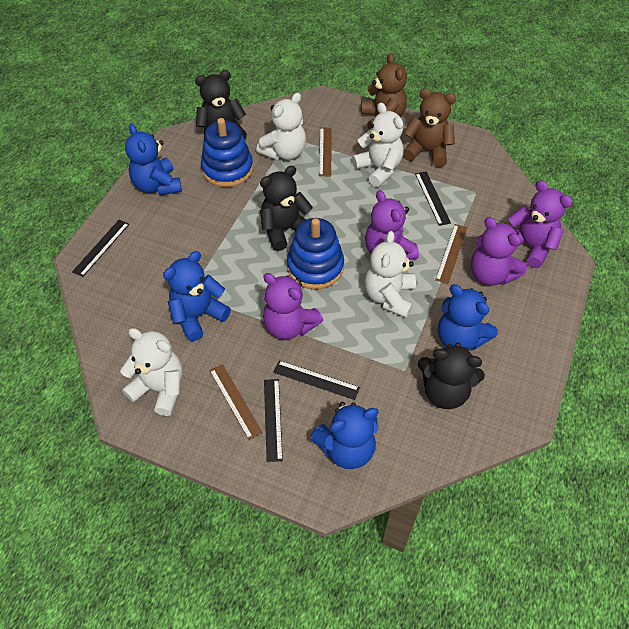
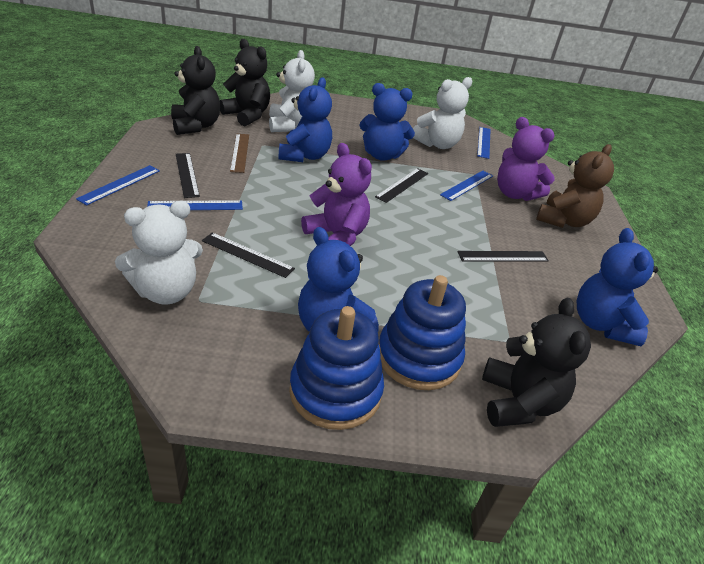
blue ruler: 0 -> 4
brown ruler: 3 -> 1
brown teddy bear: 2 -> 1
purple teddy bear: 4 -> 2
white teddy bear: 4 -> 3

